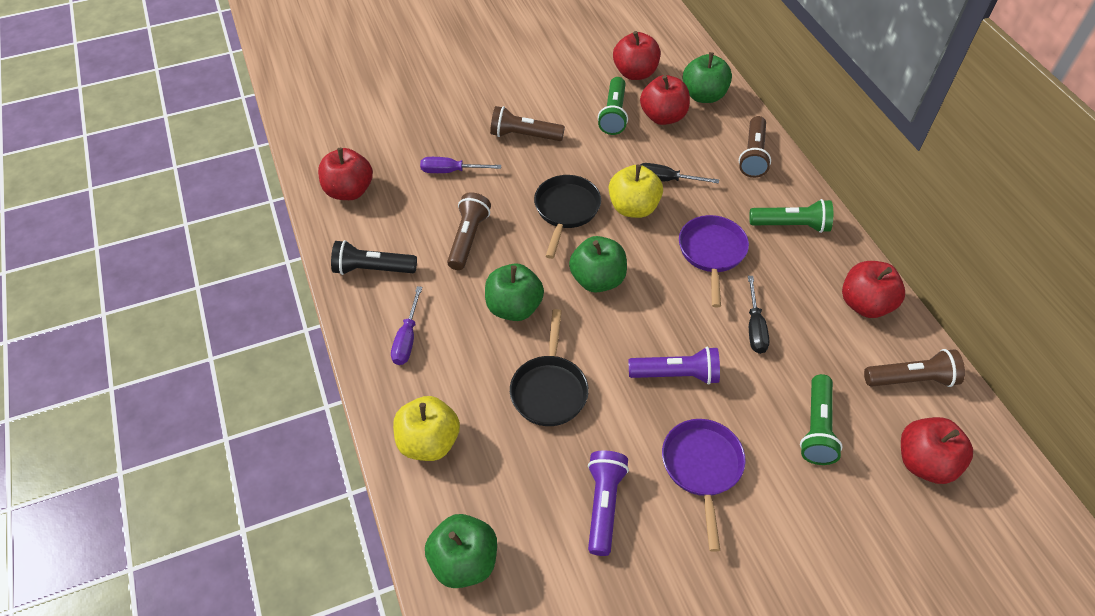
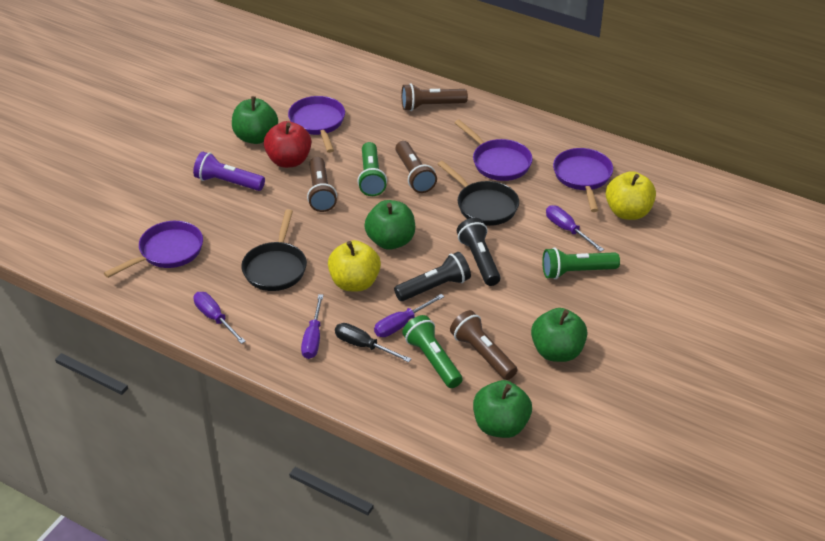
black flashlight: 1 -> 2
black screwdriver: 2 -> 1
purple flashlight: 2 -> 1
purple pan: 2 -> 4
purple screwdriver: 2 -> 4
red apple: 5 -> 1

